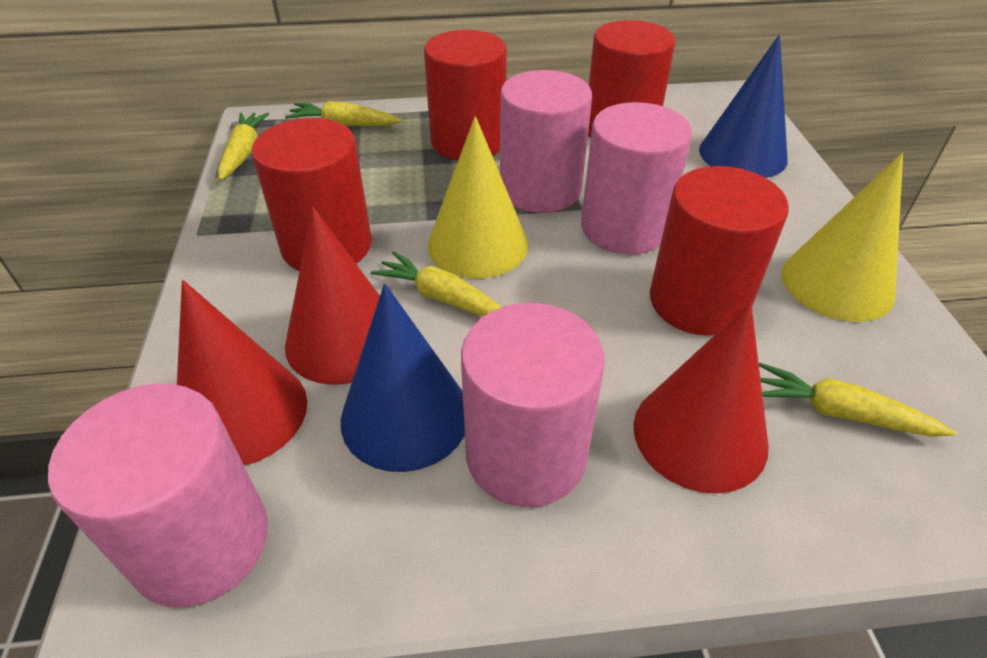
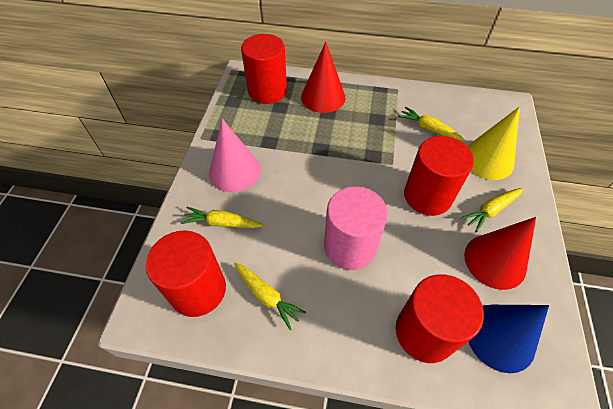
blue cone: 2 -> 1
pink cone: 0 -> 1
pink cylinder: 4 -> 1
red cone: 3 -> 2
yellow cone: 2 -> 1

